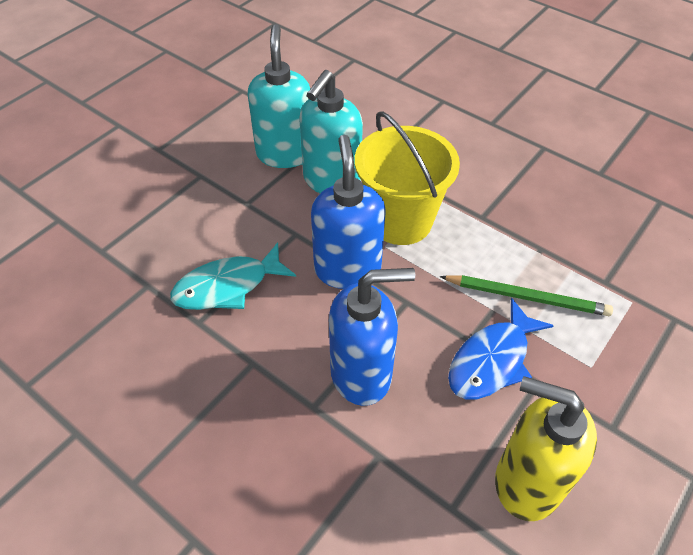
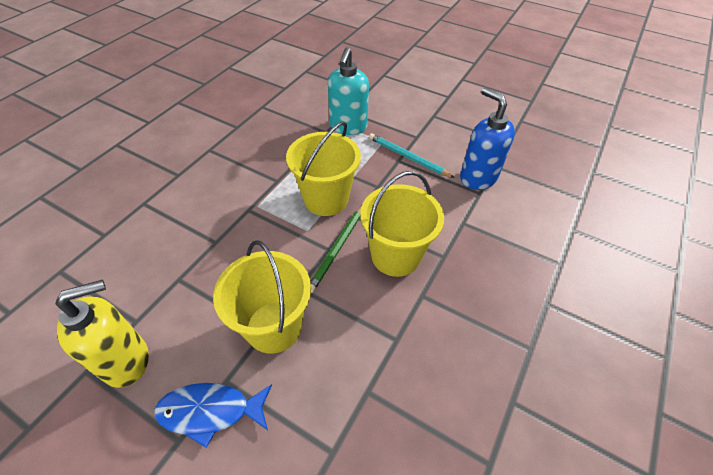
blue soap dispenser: 2 -> 1
turquoise fish: 1 -> 0
turquoise pencil: 0 -> 1
turquoise soap dispenser: 2 -> 1
yellow bucket: 1 -> 3

